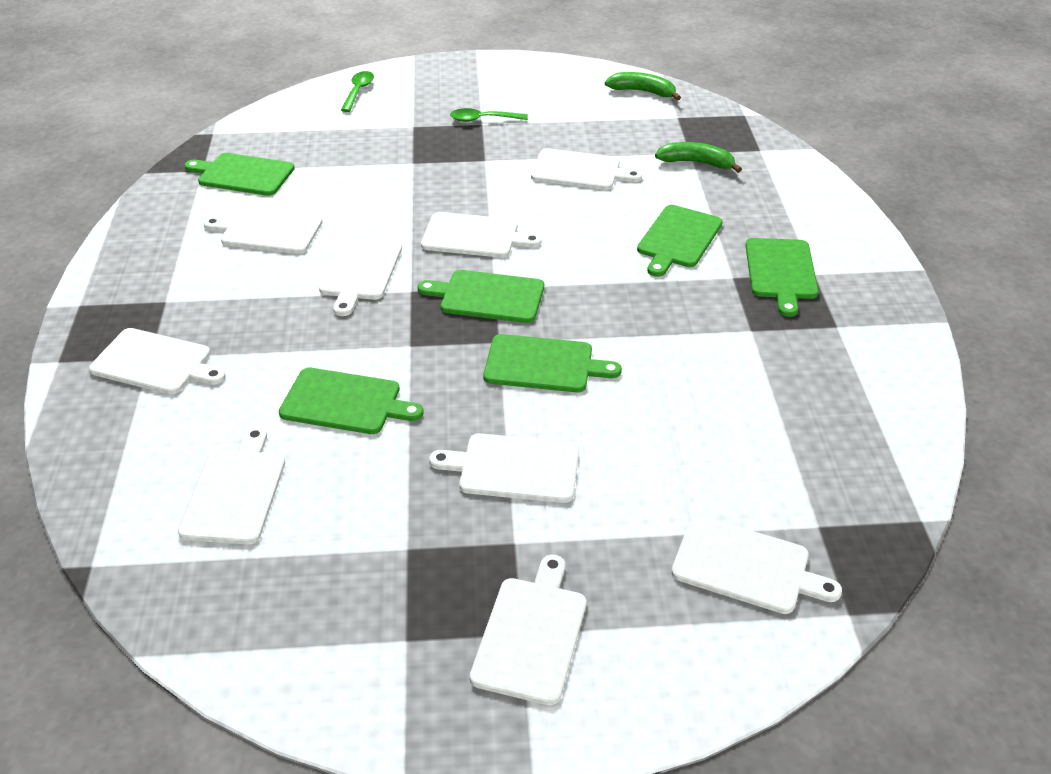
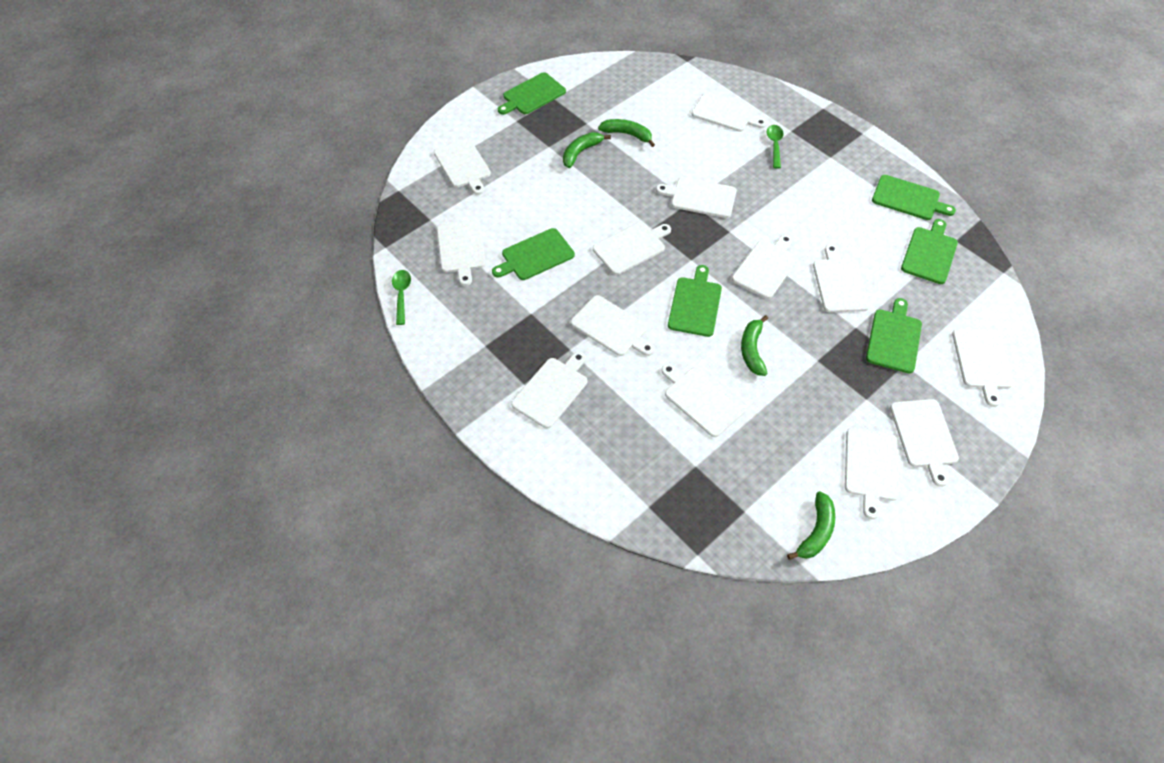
green banana: 2 -> 4
white cutting board: 9 -> 13

